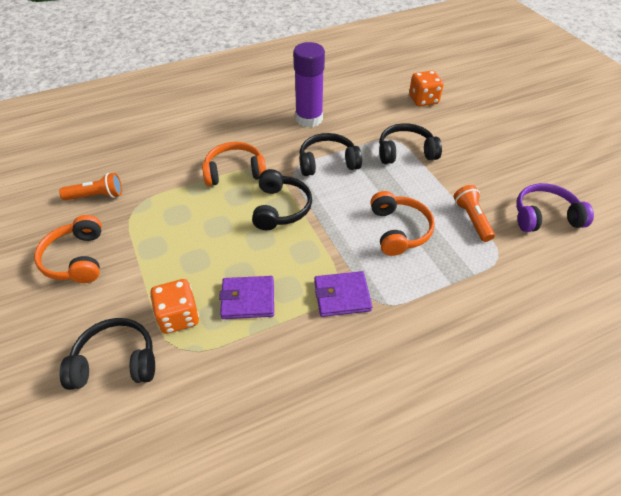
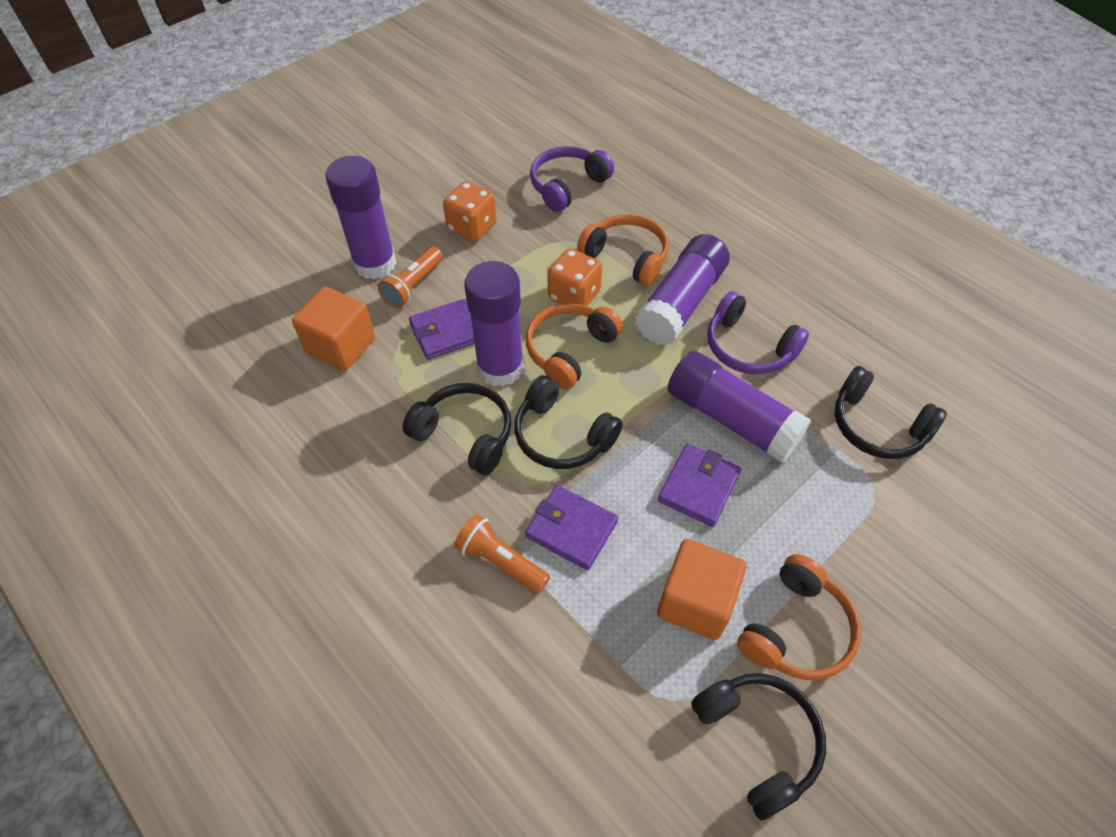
orange cube: 0 -> 2
purple glue stick: 1 -> 4
purple headphones: 1 -> 2
purple wallet: 2 -> 3

